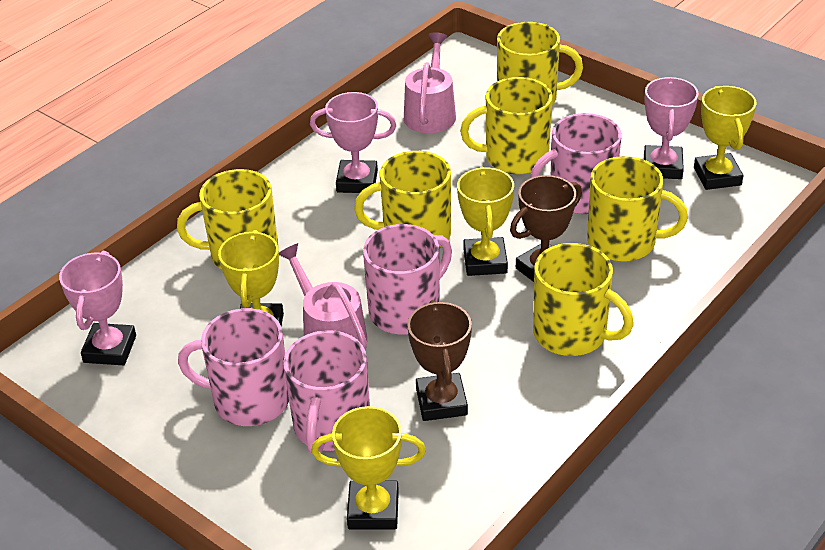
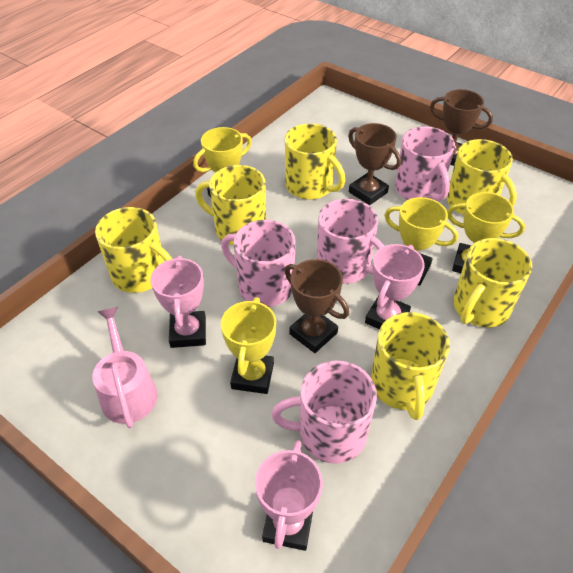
brown trophy: 2 -> 3
pink watering can: 2 -> 1

